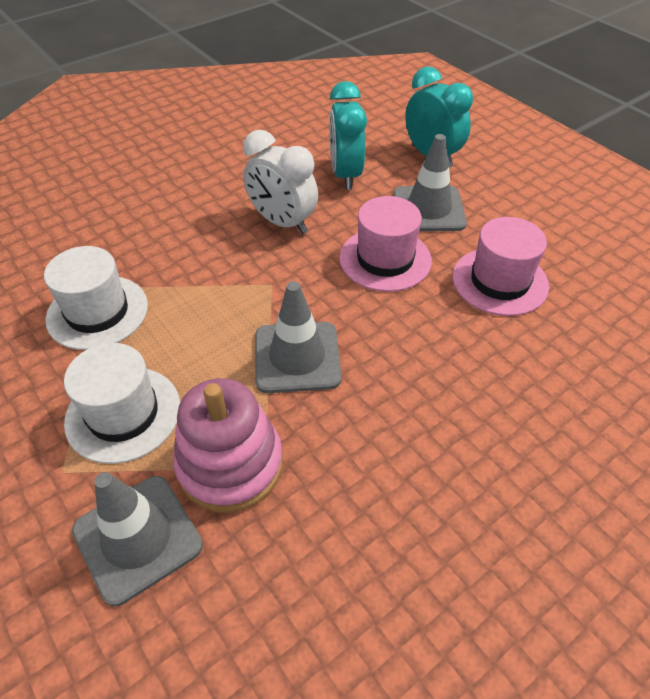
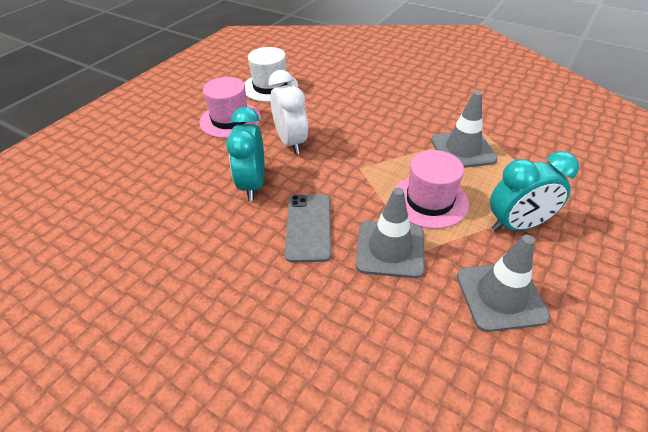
grey phone: 0 -> 1
pink stacking toy: 1 -> 0
white hat: 2 -> 1

